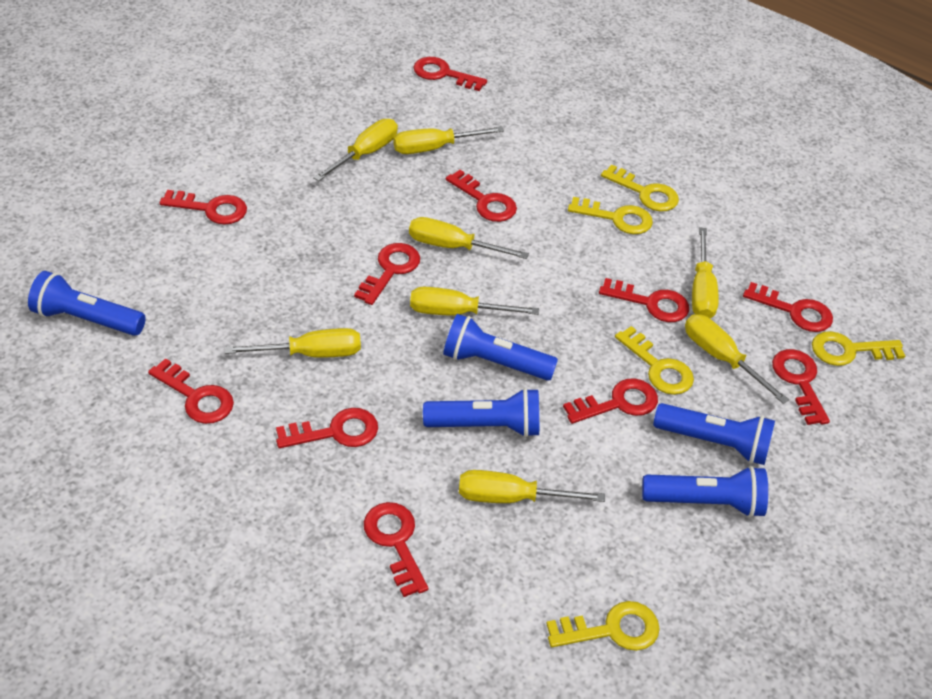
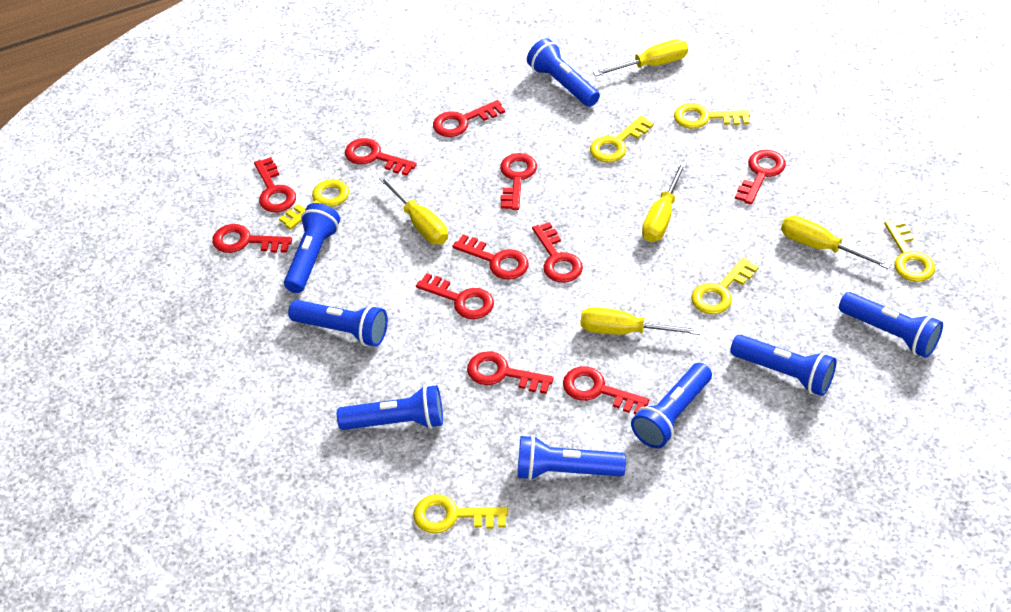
blue flashlight: 5 -> 8
yellow key: 5 -> 6
yellow screwdriver: 8 -> 5

